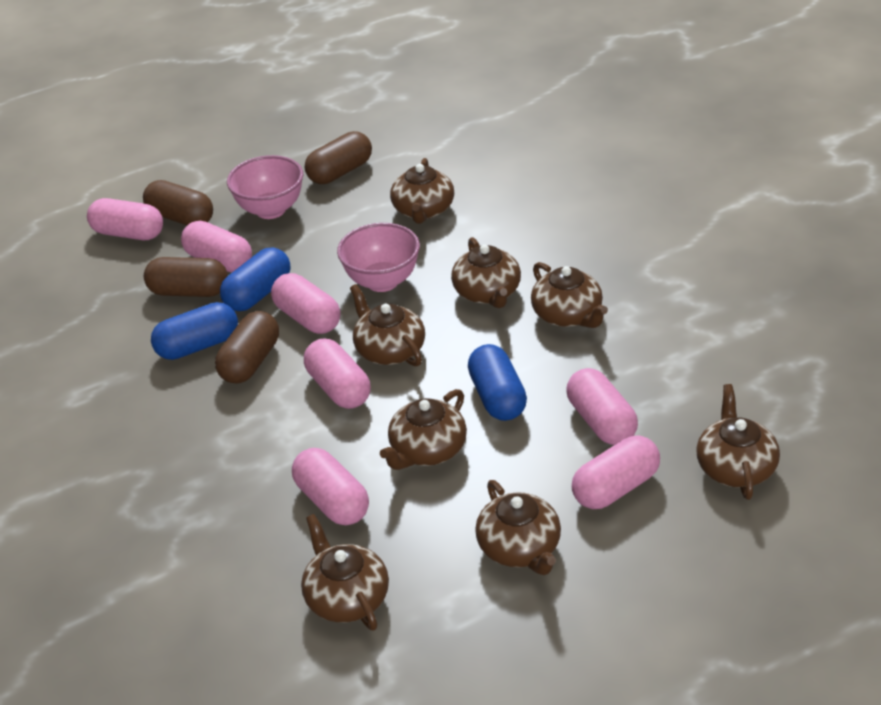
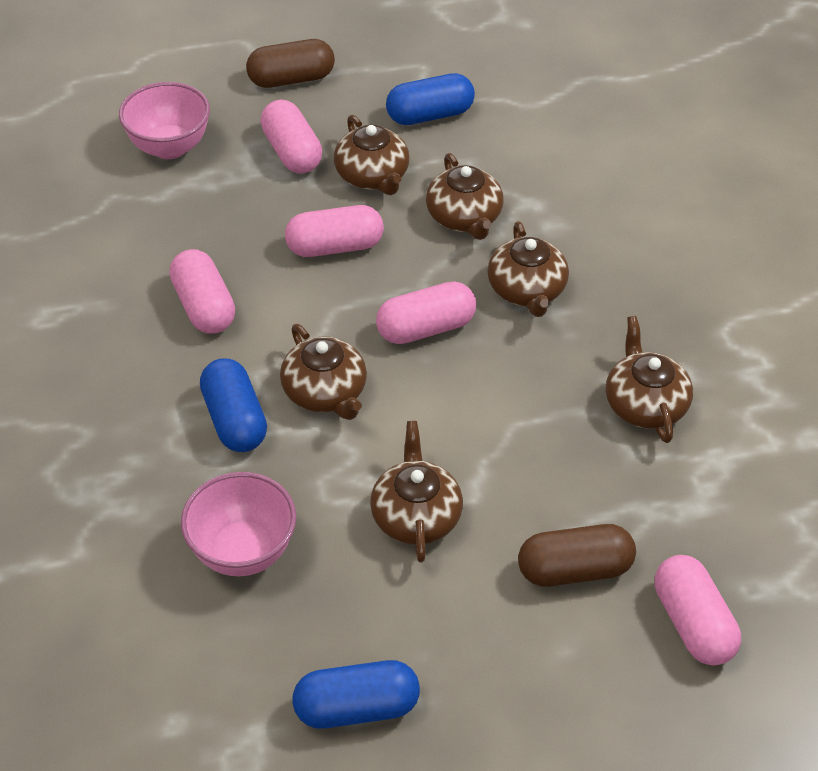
brown capsule: 4 -> 2
brown teapot: 8 -> 6
pink capsule: 7 -> 5

